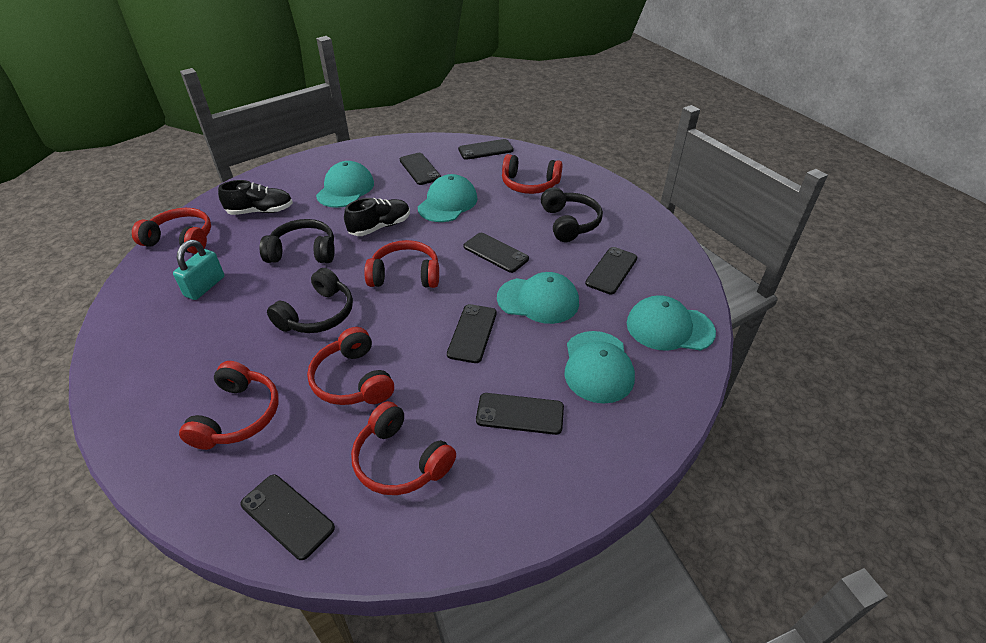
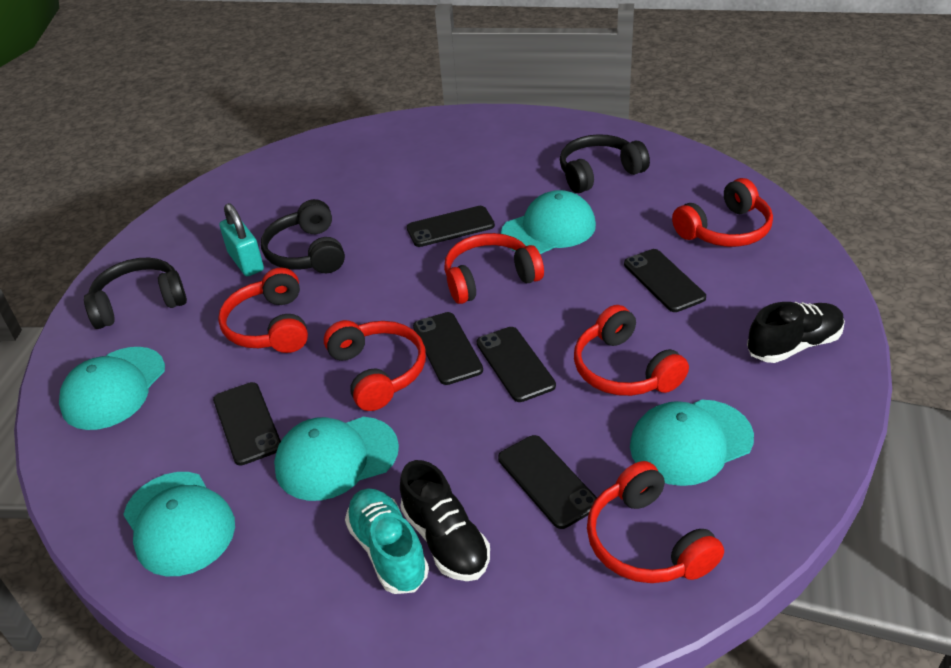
black phone: 7 -> 6
turquoise shoe: 0 -> 1

